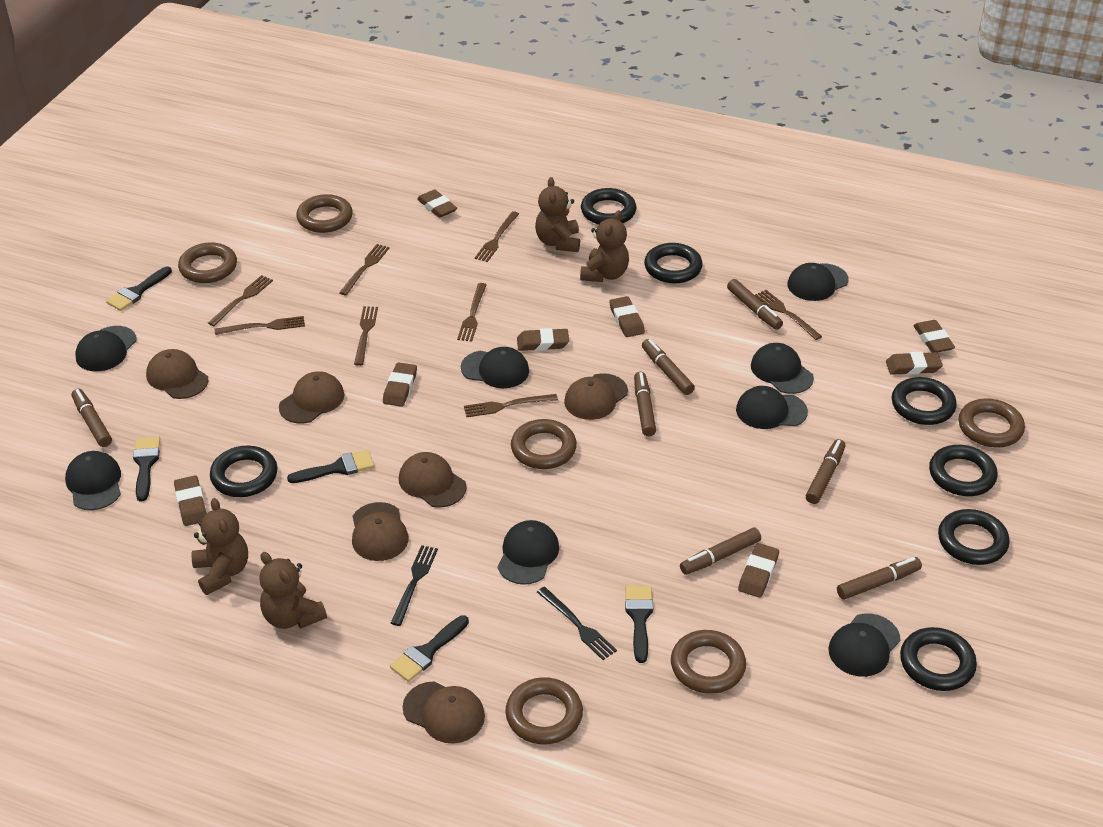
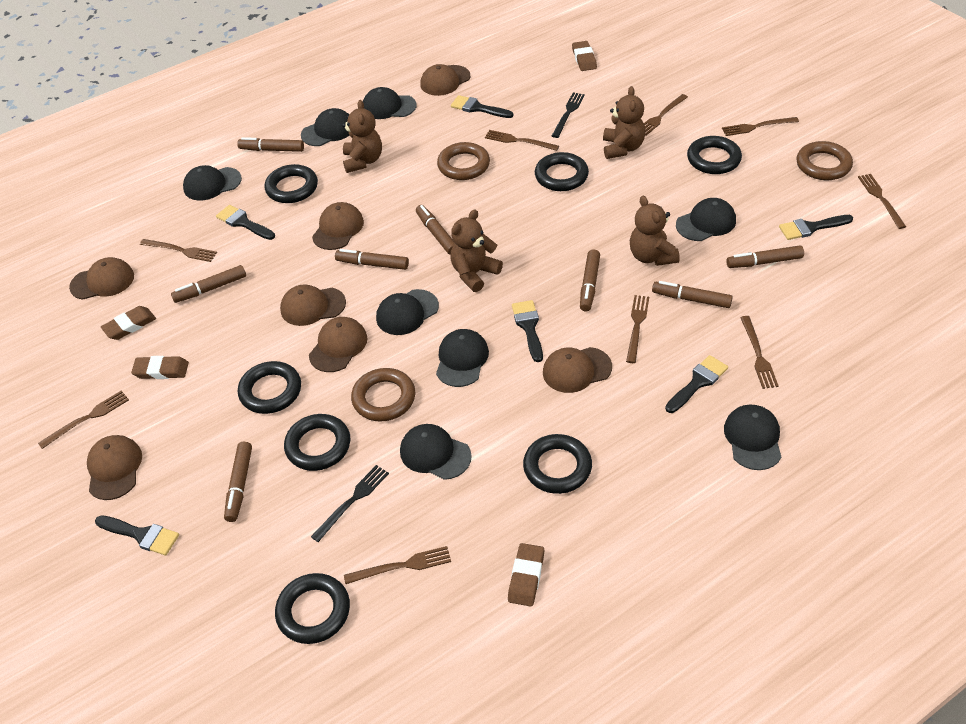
black brush: 5 -> 6
brown cap: 6 -> 7
brown eraser: 8 -> 4
brown fork: 8 -> 9
brown marker: 7 -> 8
brown ring: 6 -> 3

